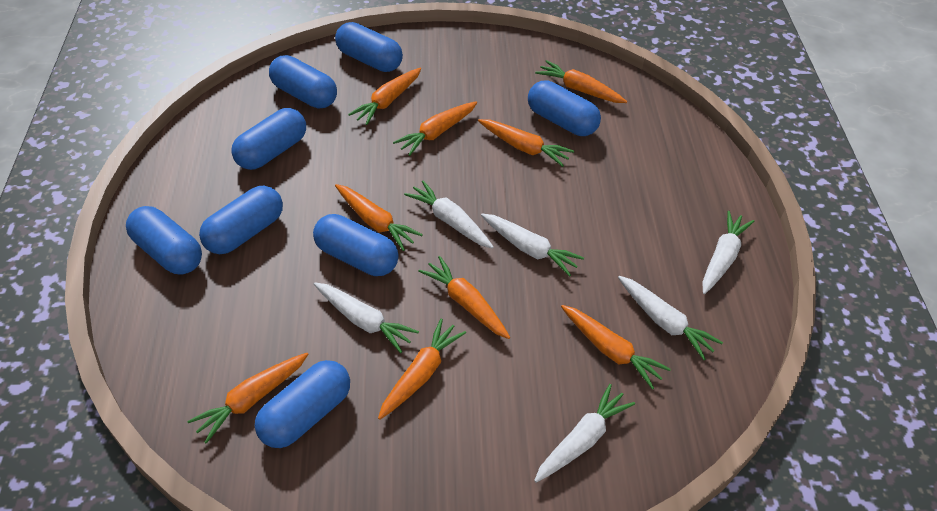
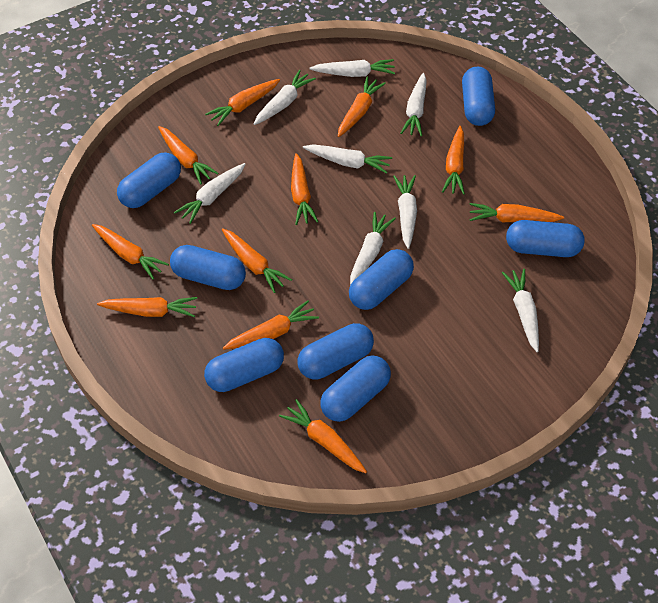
orange carrot: 9 -> 11
white carrot: 6 -> 8

